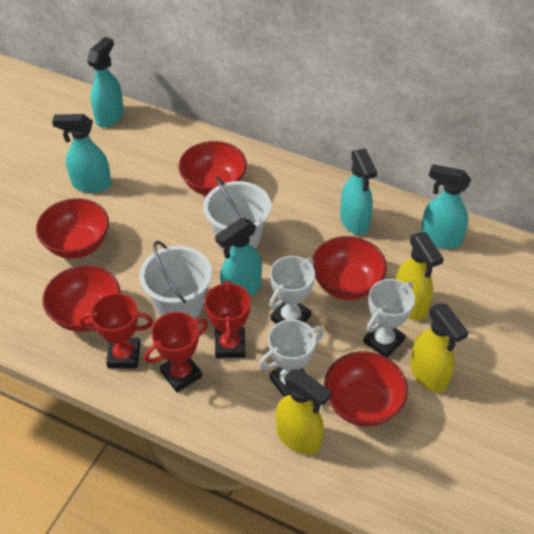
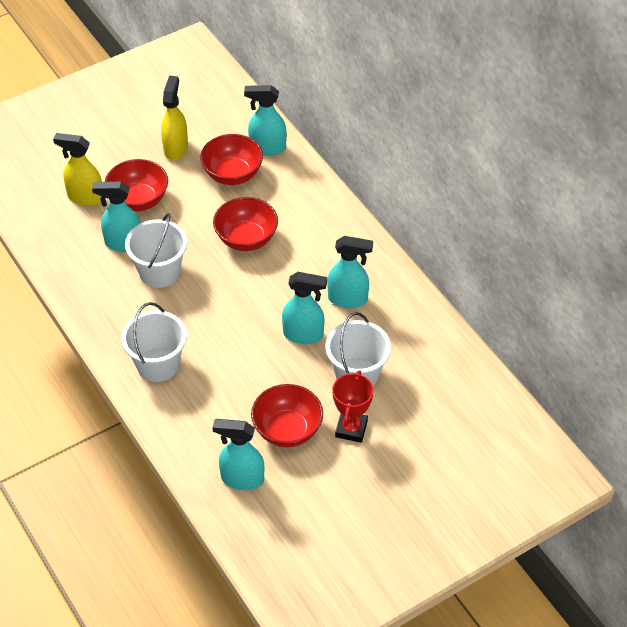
red bowl: 5 -> 4
red trophy: 3 -> 1
white bucket: 2 -> 3
white trophy: 3 -> 0
yellow spray bottle: 3 -> 2

